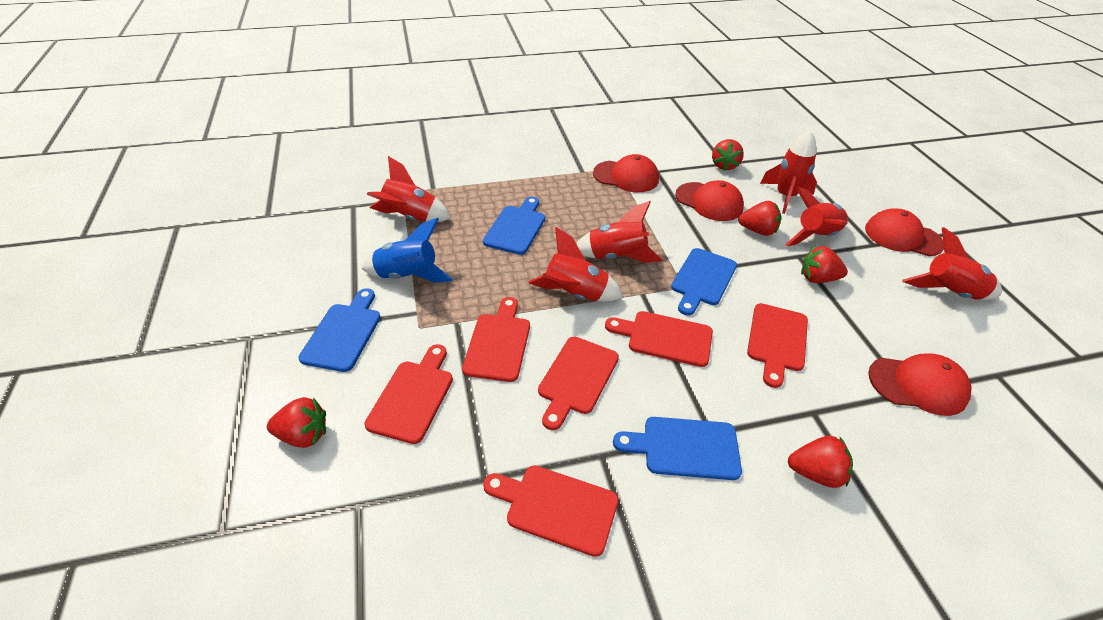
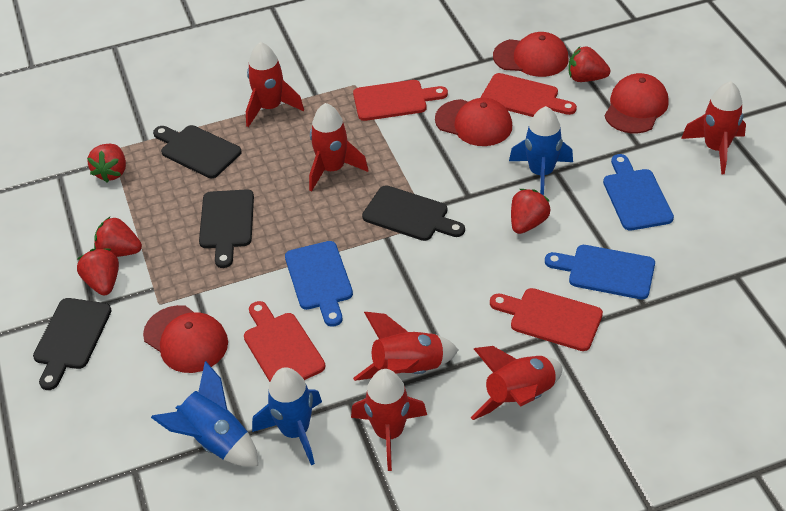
black cutting board: 0 -> 4
blue cutting board: 4 -> 3
blue rocket: 1 -> 3
red cutting board: 6 -> 4

